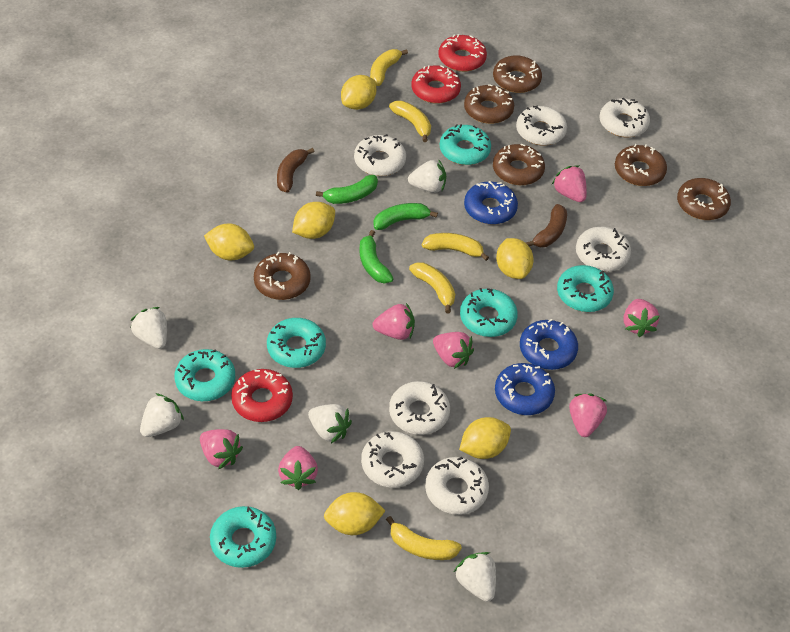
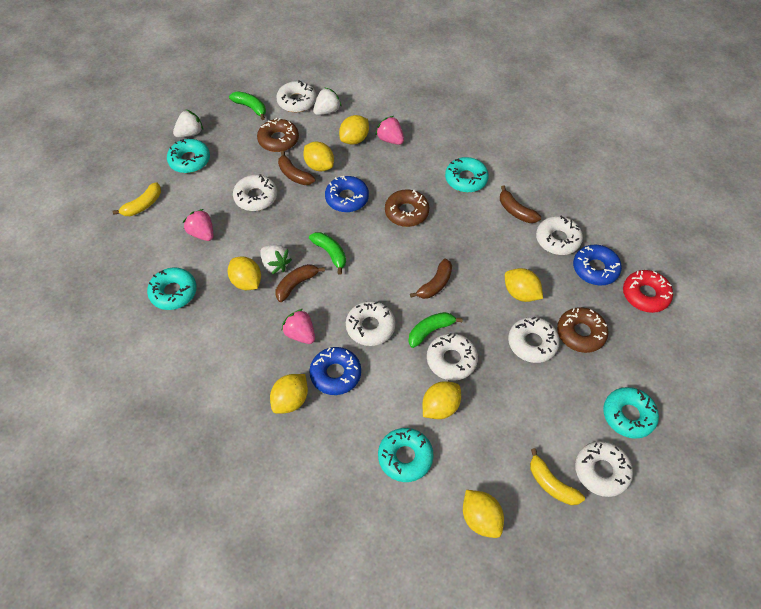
brown banana: 2 -> 4
brown donut: 6 -> 3
pink strawberry: 7 -> 3
red donut: 3 -> 1
turquoise donut: 6 -> 5
white strawberry: 5 -> 3
yellow banana: 5 -> 2
yellow lemon: 6 -> 7

